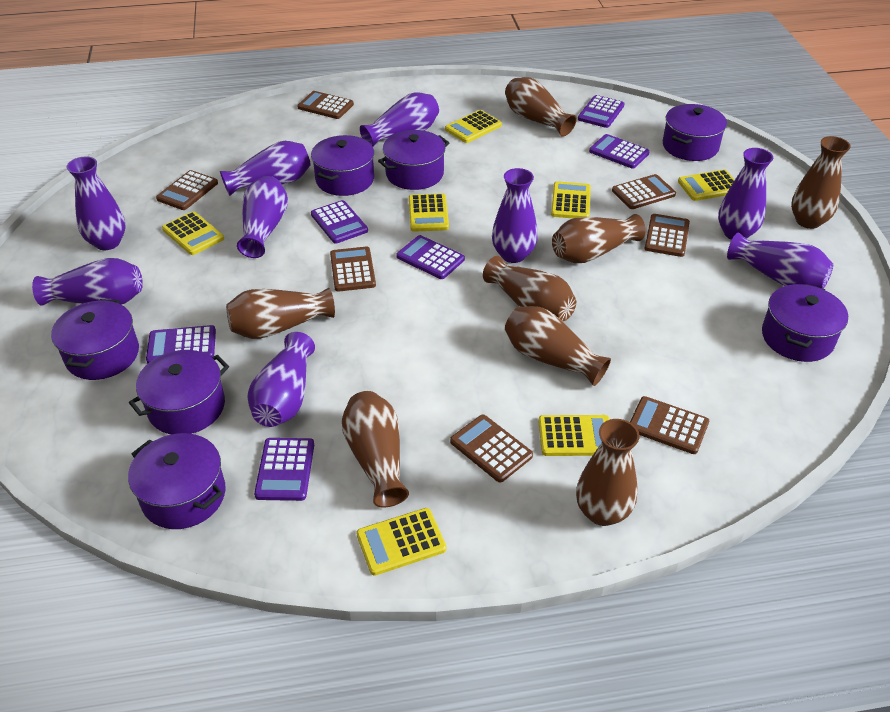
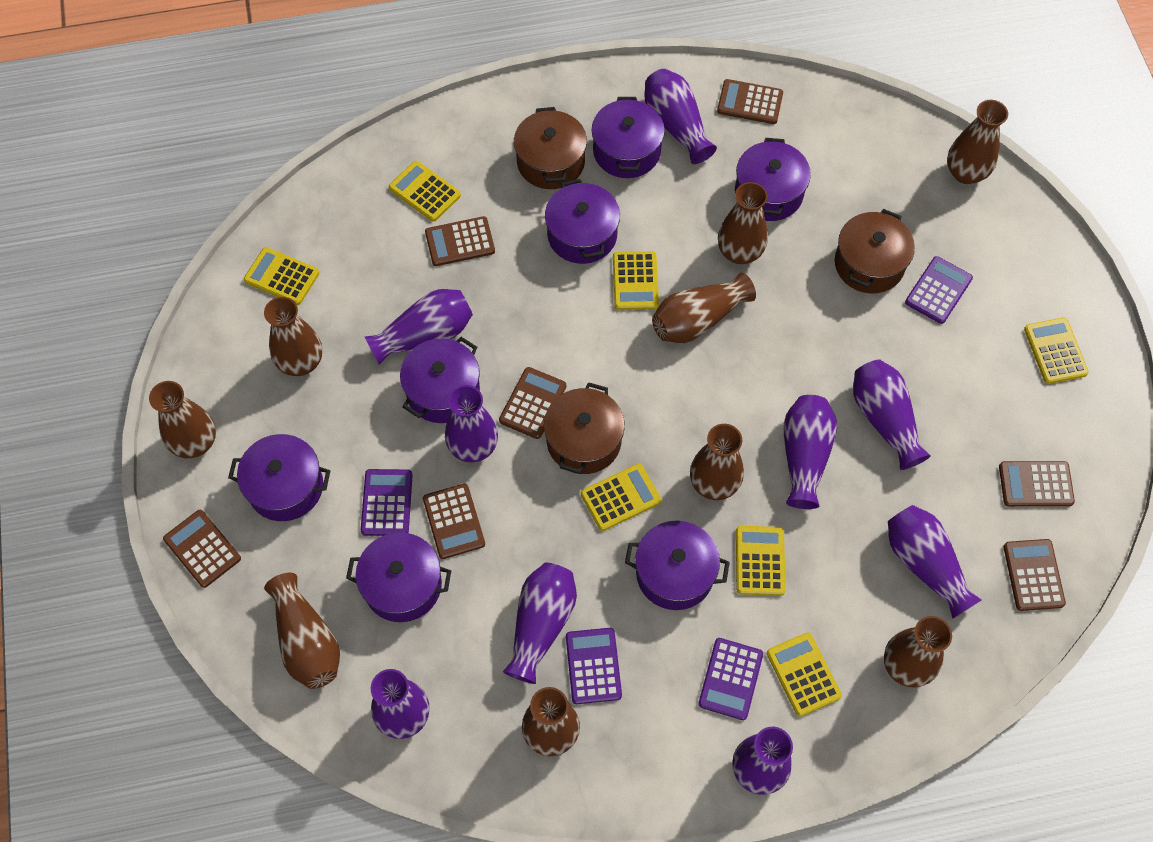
brown pot: 0 -> 3
brown vase: 8 -> 9
purple calculator: 6 -> 4

